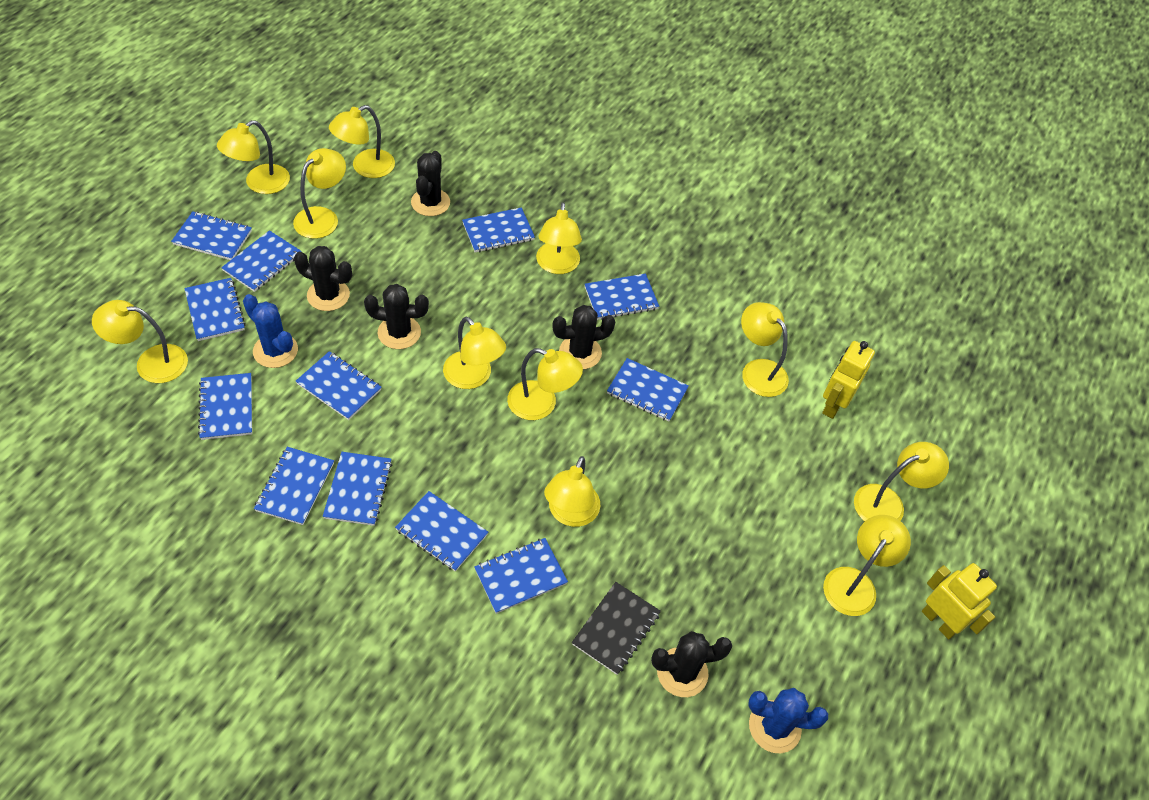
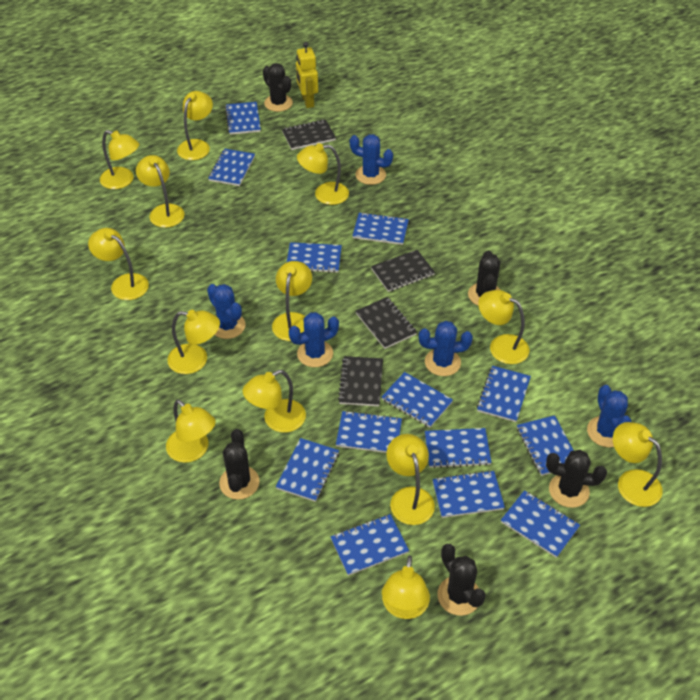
black notebook: 1 -> 4
blue cactus: 2 -> 5
blue notebook: 12 -> 13
yellow lamp: 11 -> 13
yellow robot: 2 -> 1

